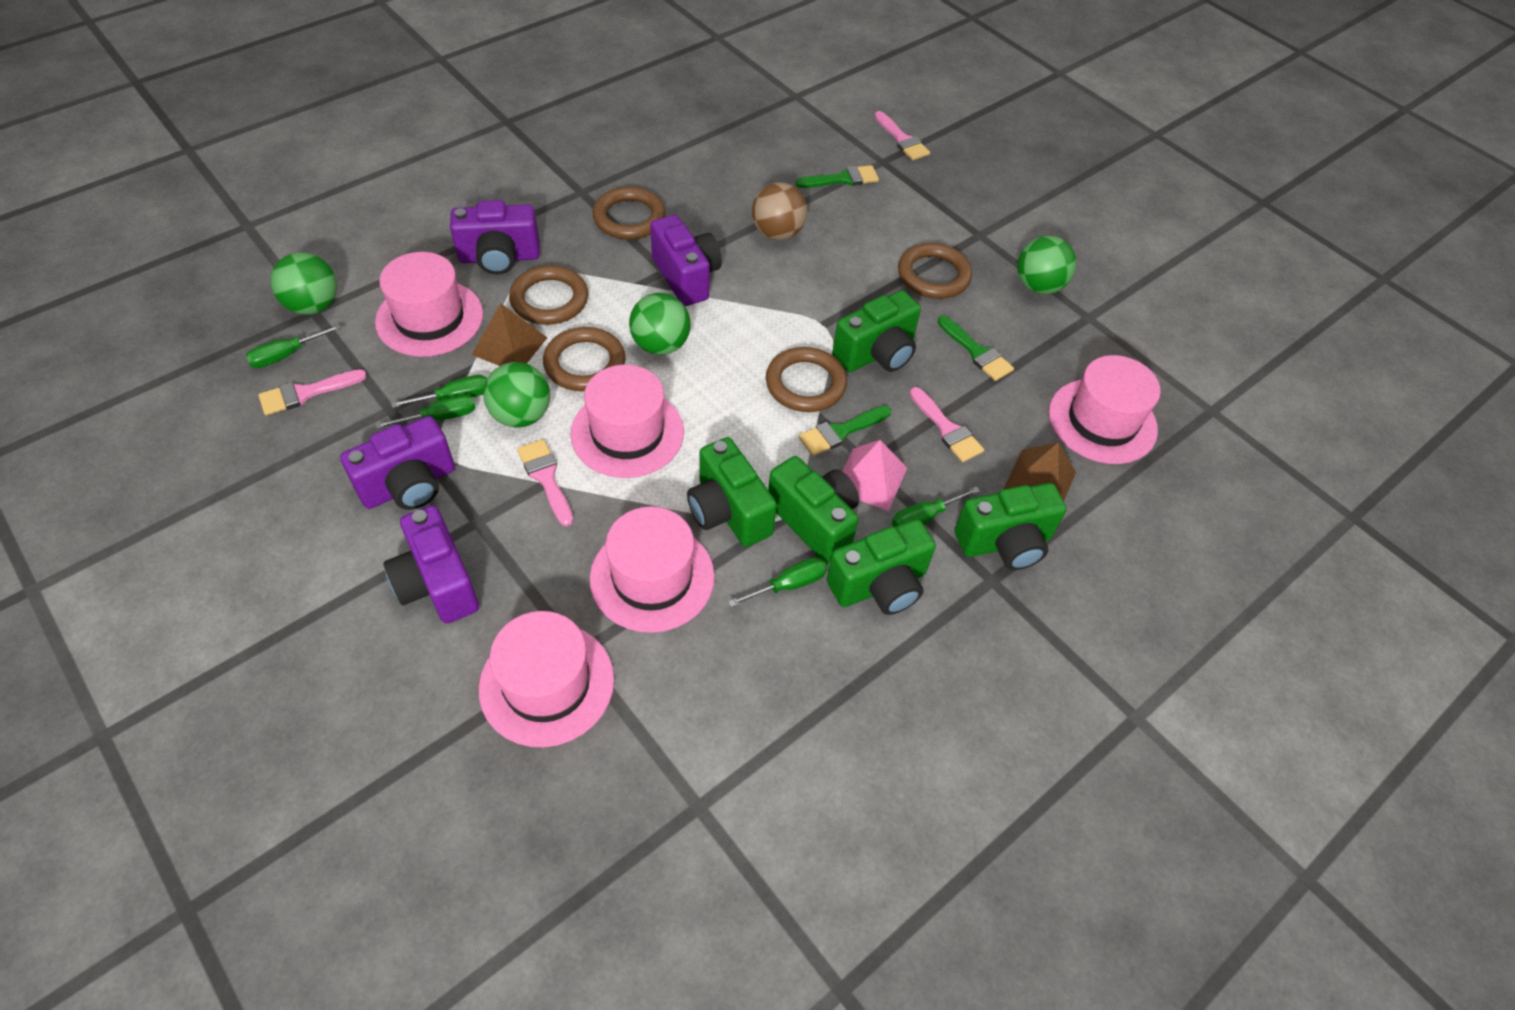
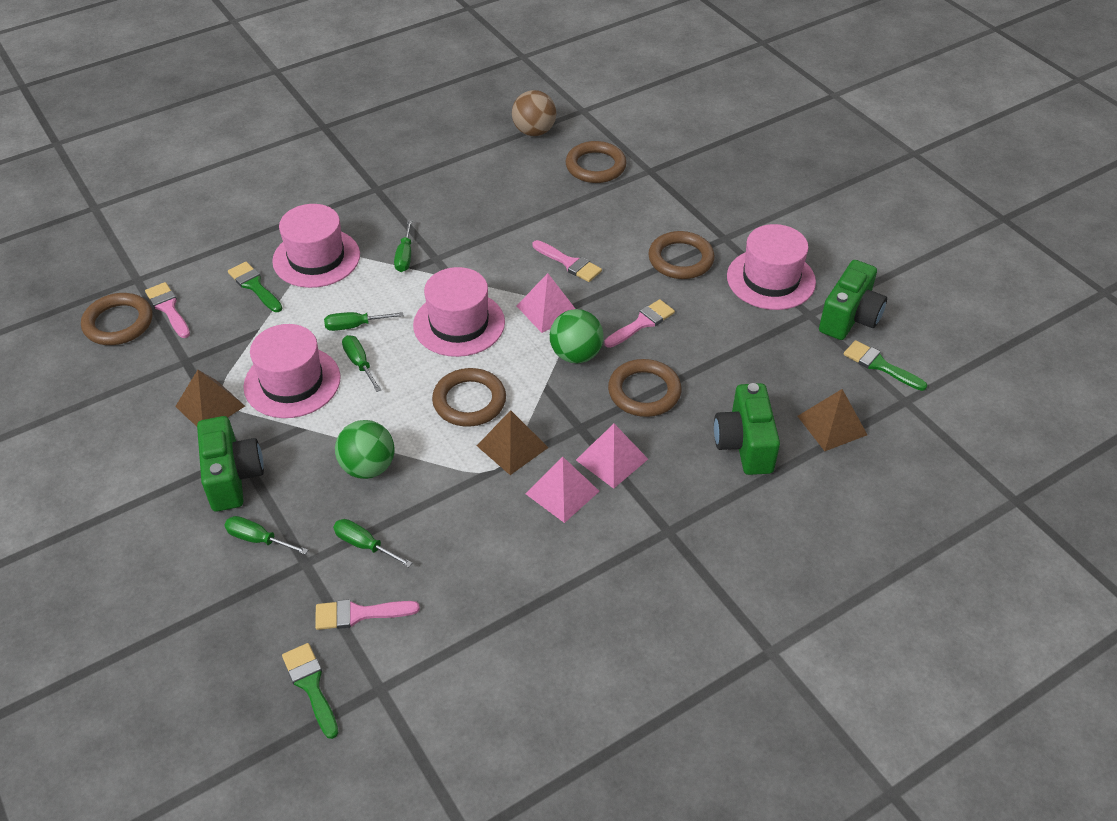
brown pyramid: 2 -> 3
green ball: 4 -> 2
green camera: 5 -> 3
pink hat: 5 -> 4
pink pyramid: 1 -> 3
purple camera: 4 -> 0

